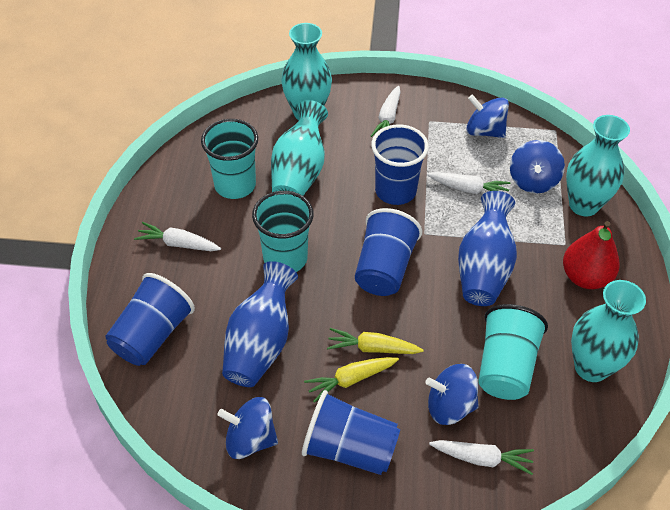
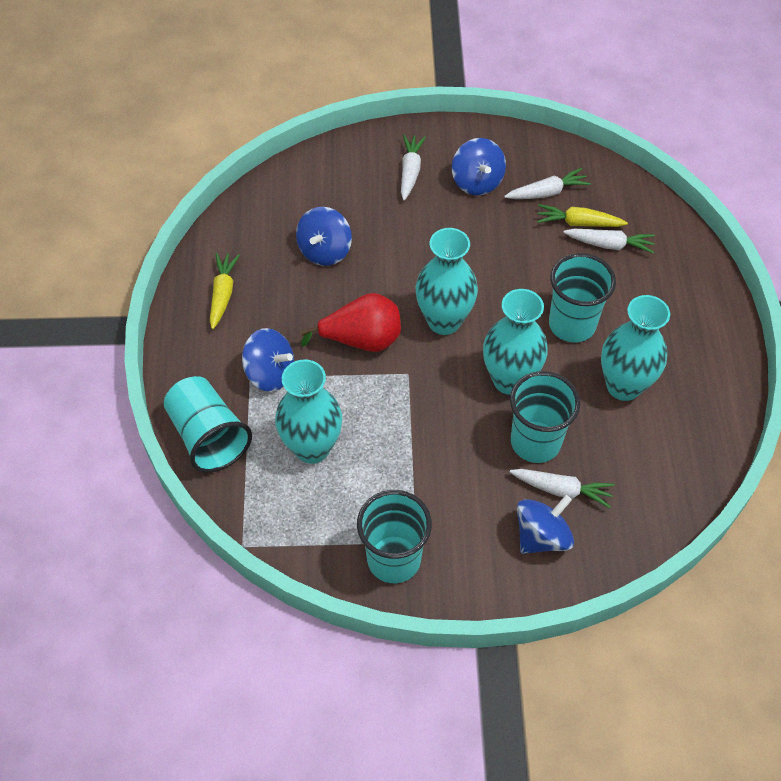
blue cup: 4 -> 0
blue vase: 2 -> 0
turquoise cup: 3 -> 4

